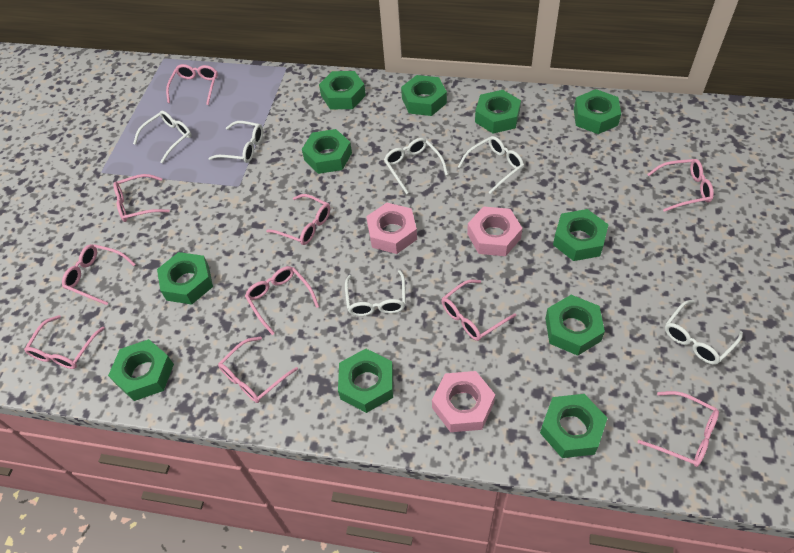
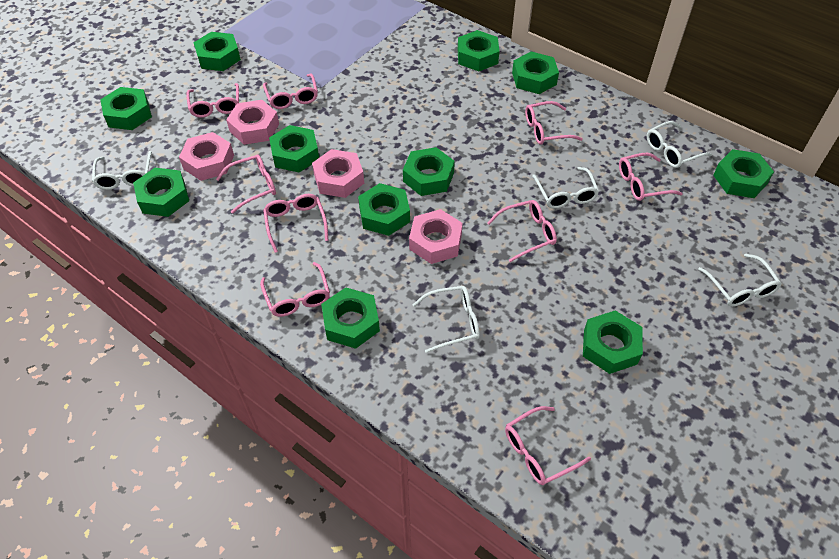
pink glasses: 10 -> 9
pink nut: 3 -> 4
white glasses: 6 -> 5

